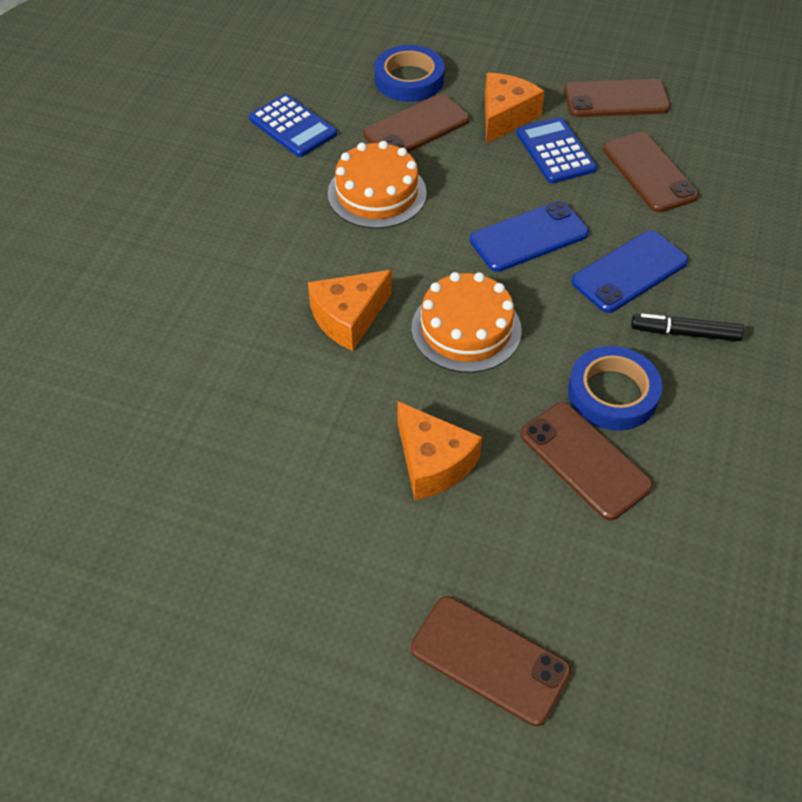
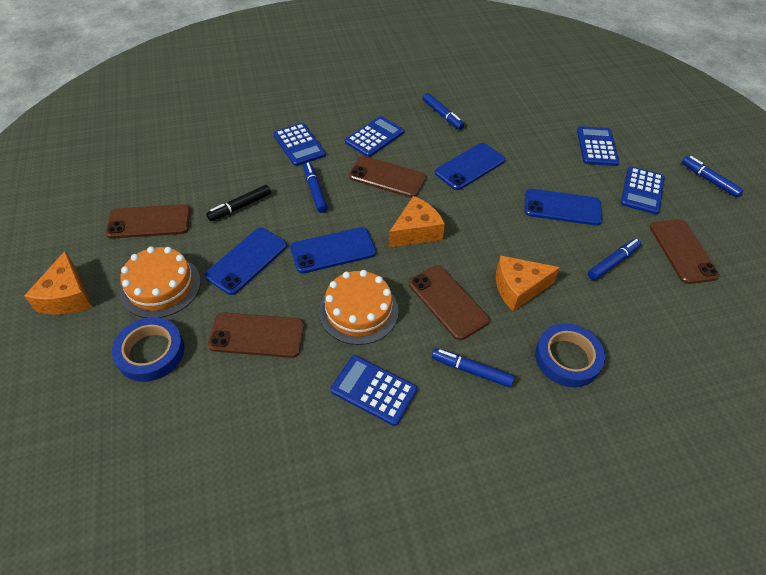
blue calculator: 2 -> 5
blue marker: 0 -> 5
blue phone: 2 -> 4

